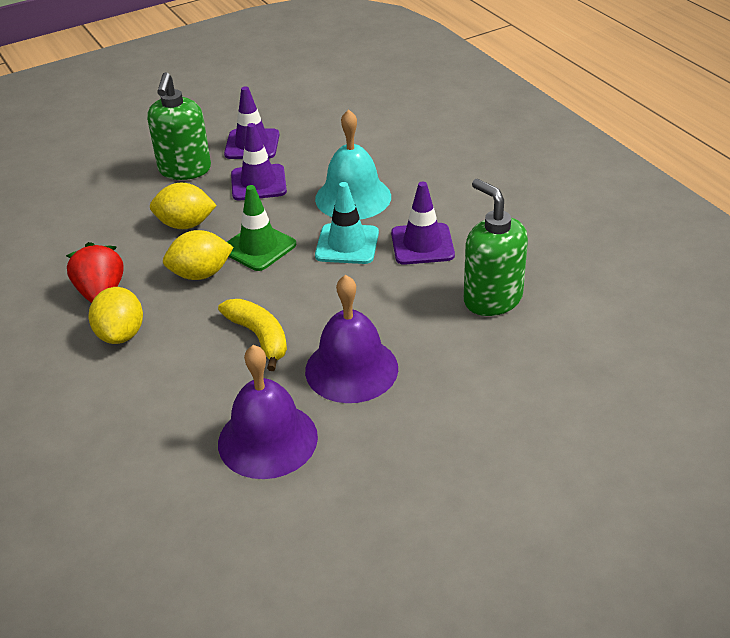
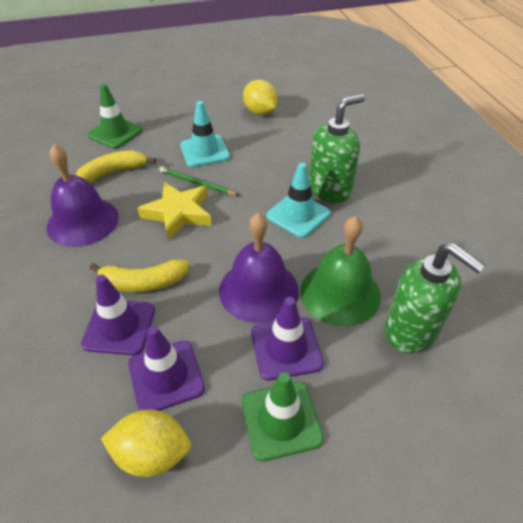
green bell: 0 -> 1
green pencil: 0 -> 1
green traffic cone: 1 -> 2
red strawberry: 1 -> 0
turquoise bell: 1 -> 0
turquoise traffic cone: 1 -> 2
yellow banana: 1 -> 2
yellow lemon: 3 -> 2
yellow star: 0 -> 1

